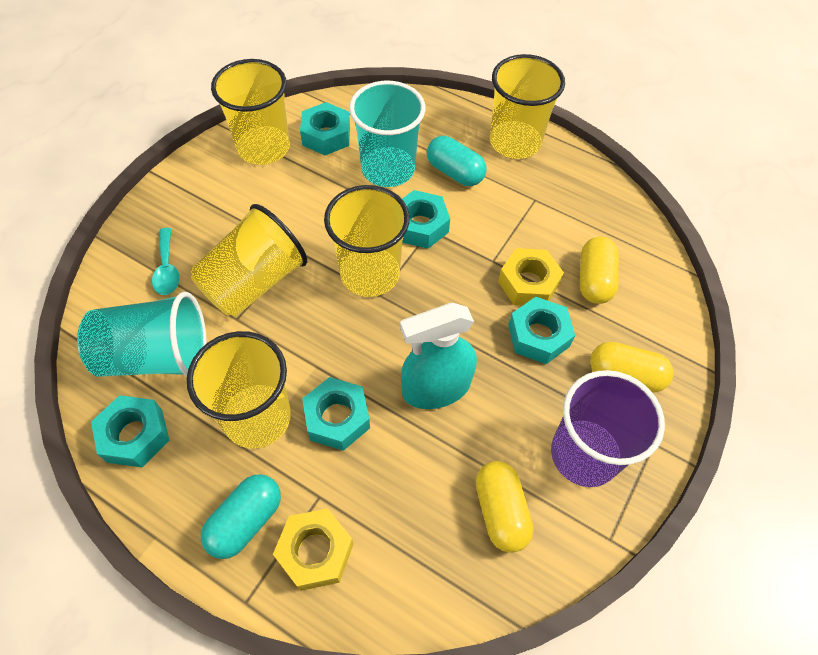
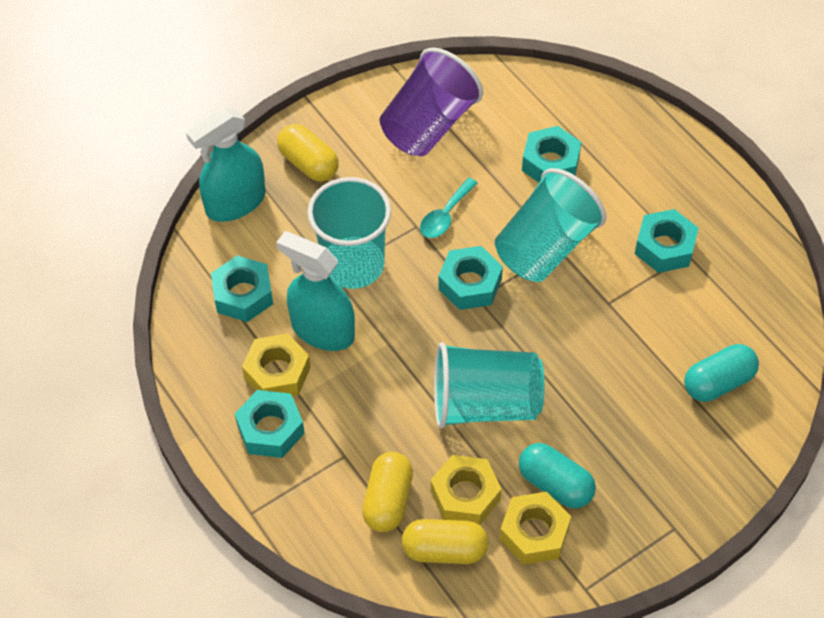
turquoise cup: 2 -> 3
turquoise spray bottle: 1 -> 2
yellow cup: 5 -> 0
yellow nut: 2 -> 3

